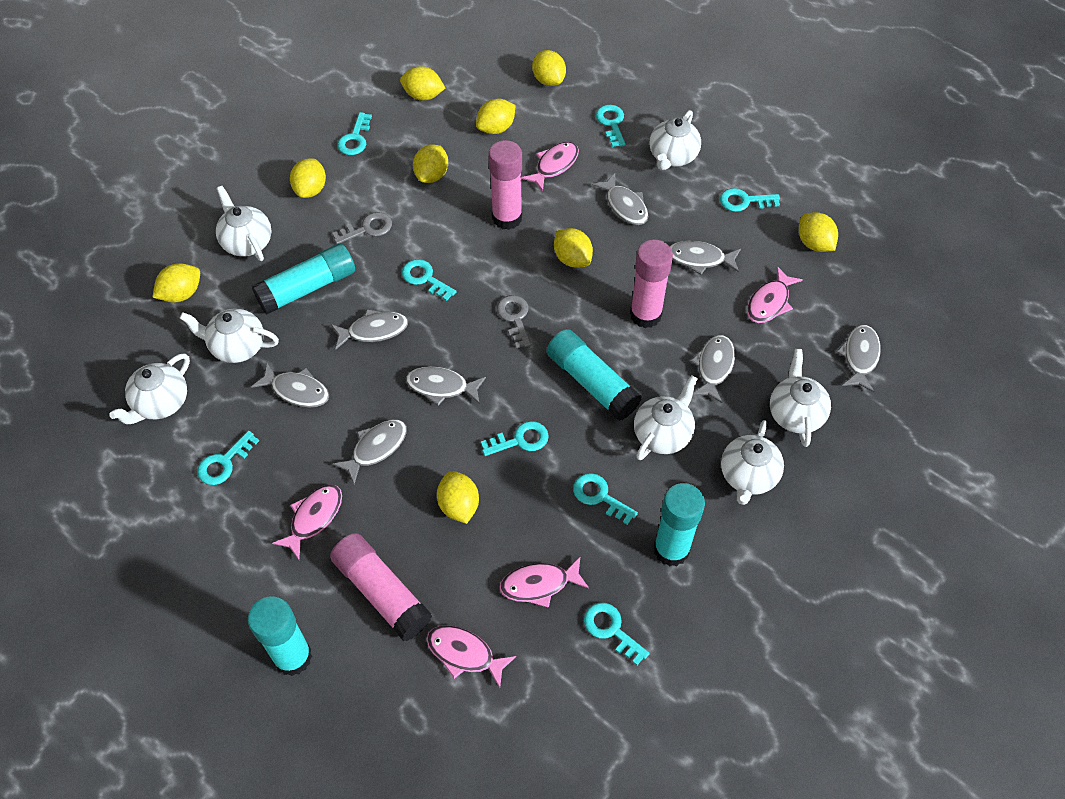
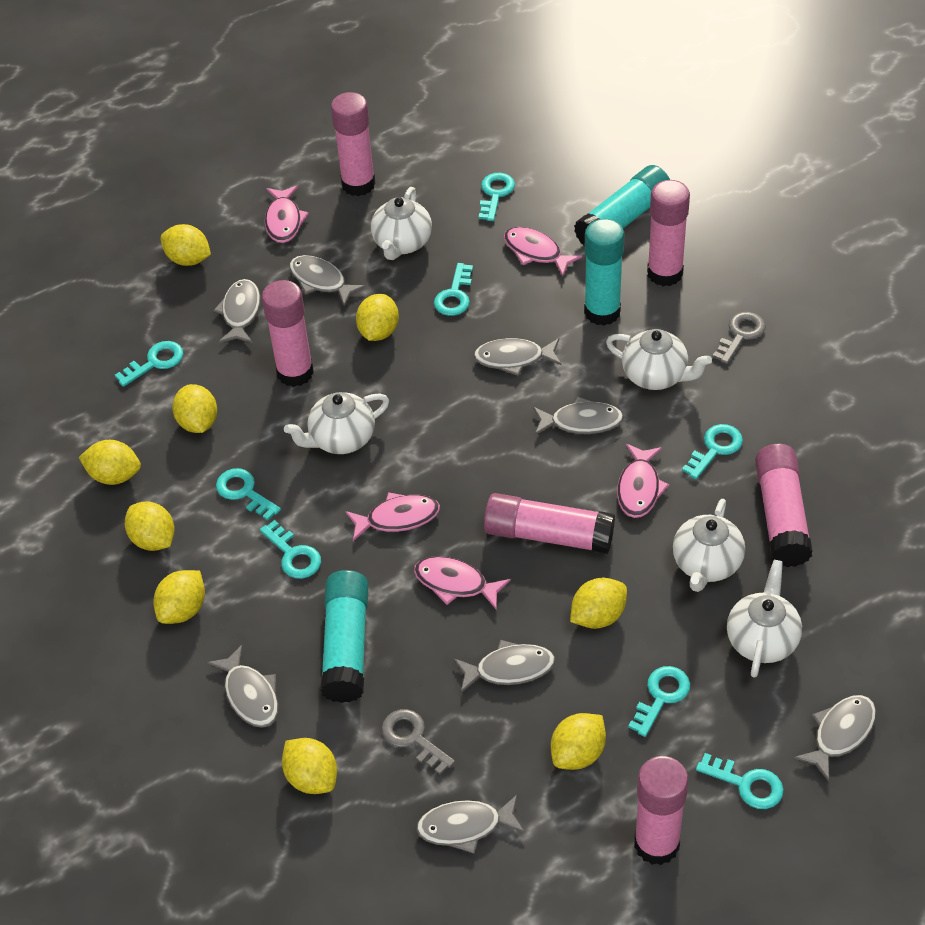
pink glue stick: 3 -> 6
turquoise glue stick: 4 -> 3
white teapot: 7 -> 5

